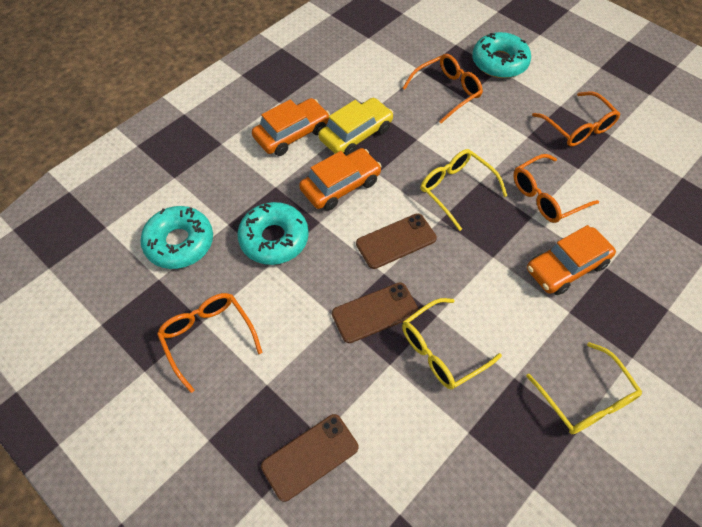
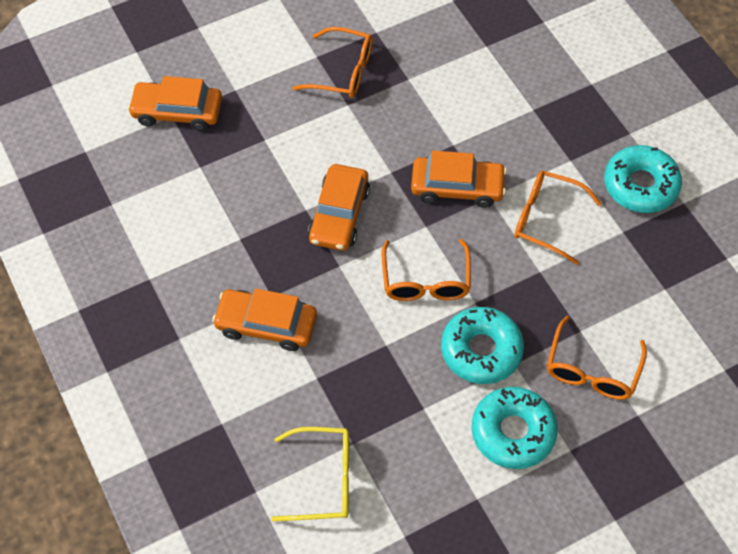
brown phone: 3 -> 0
orange car: 3 -> 4
yellow car: 1 -> 0
yellow glasses: 3 -> 1

